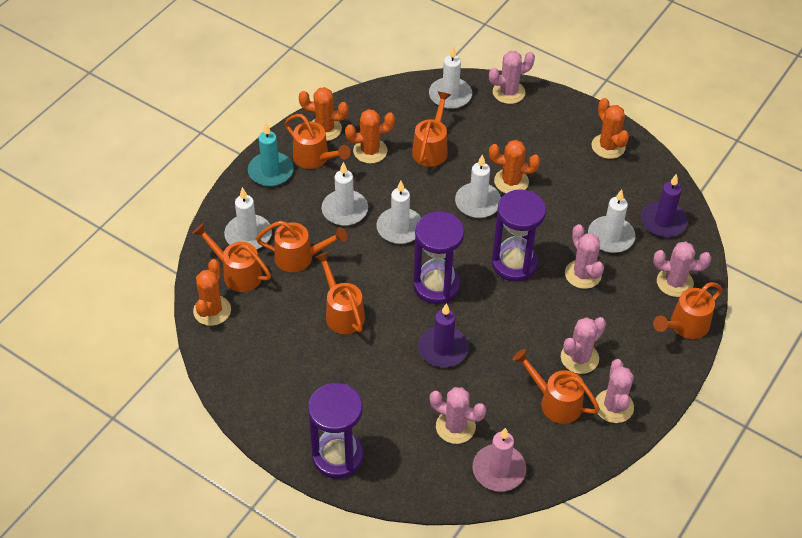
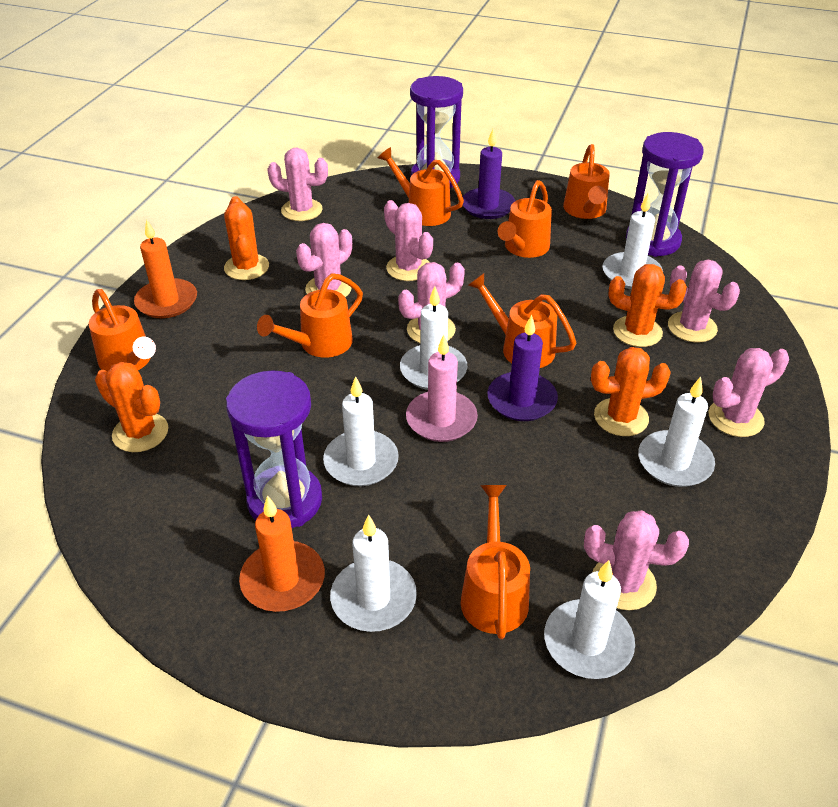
orange cactus: 5 -> 4
orange candle: 0 -> 2
pink cactus: 6 -> 7
turquoise candle: 1 -> 0

